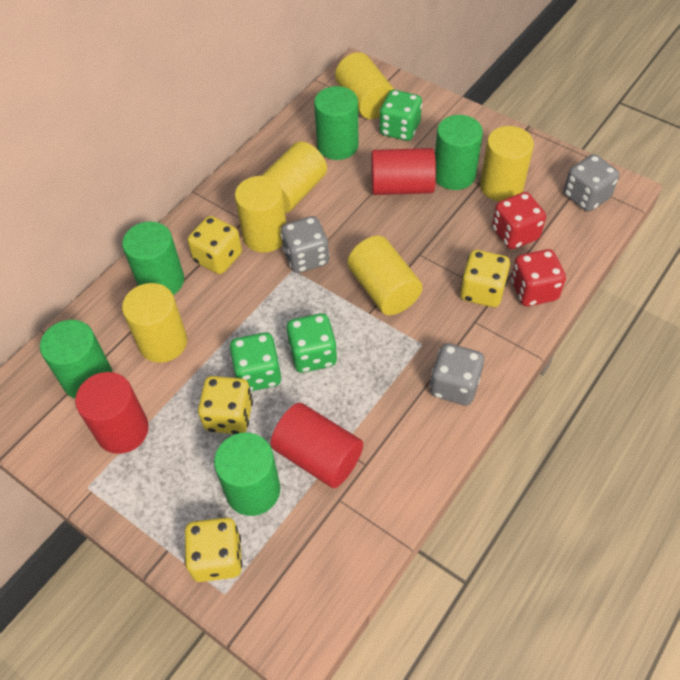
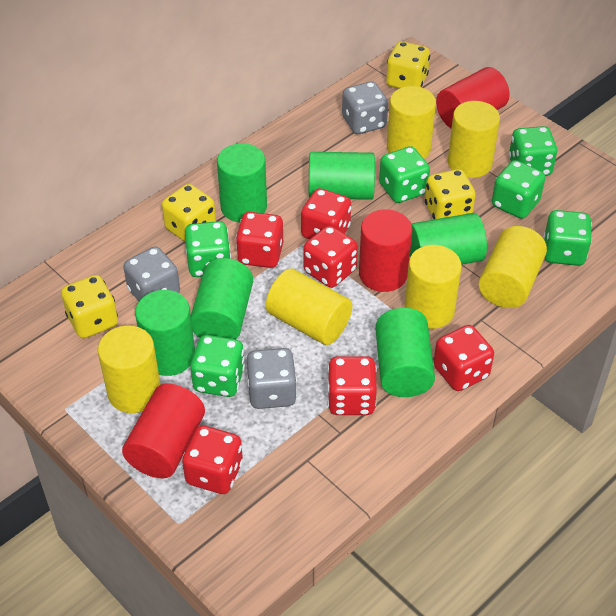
green cylinder: 5 -> 6
green dice: 3 -> 6
red dice: 2 -> 6

